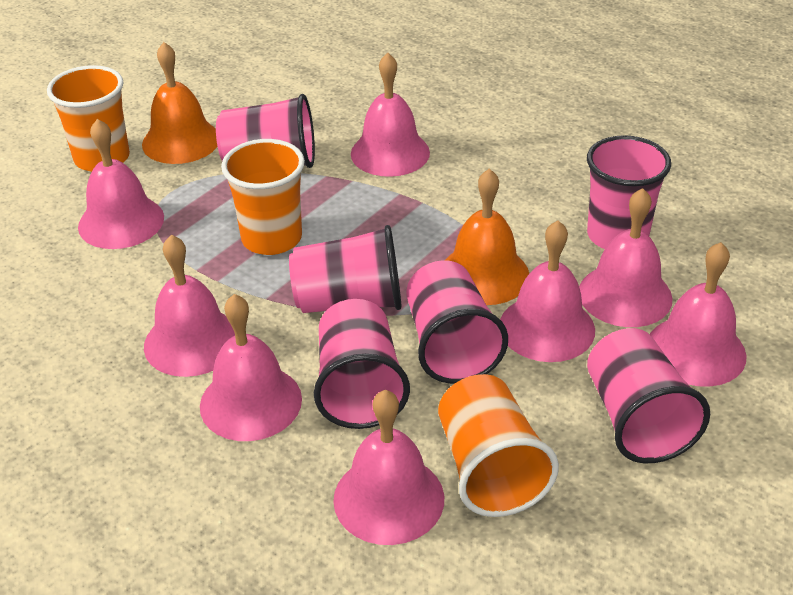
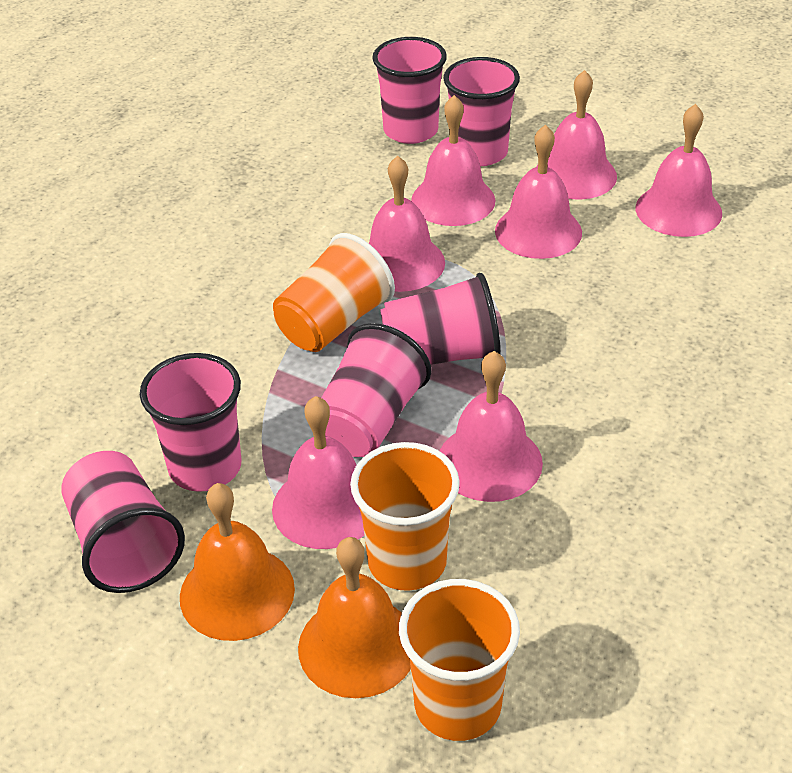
pink bell: 8 -> 7

